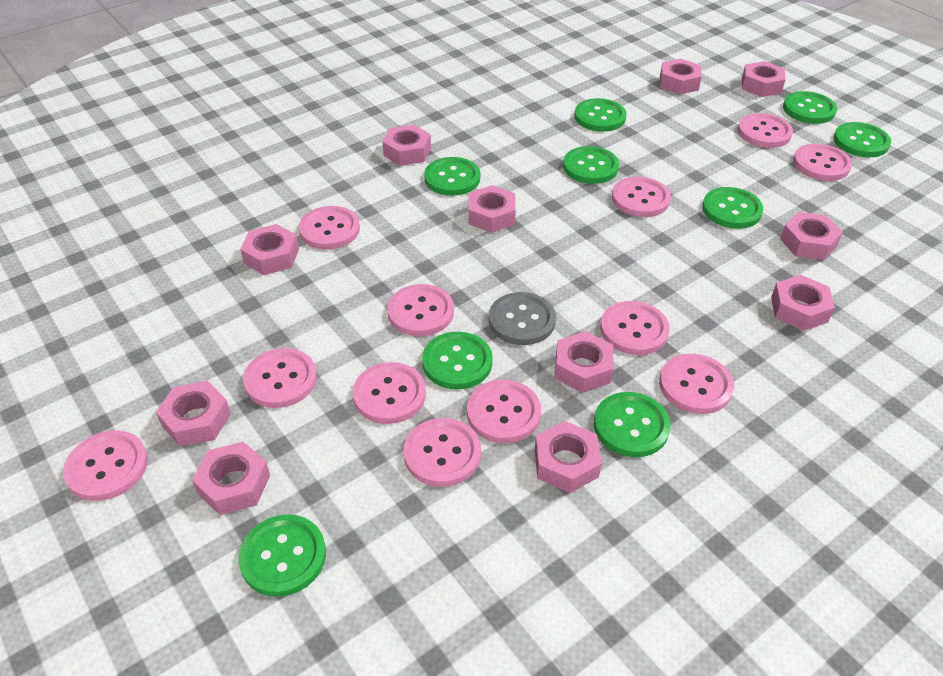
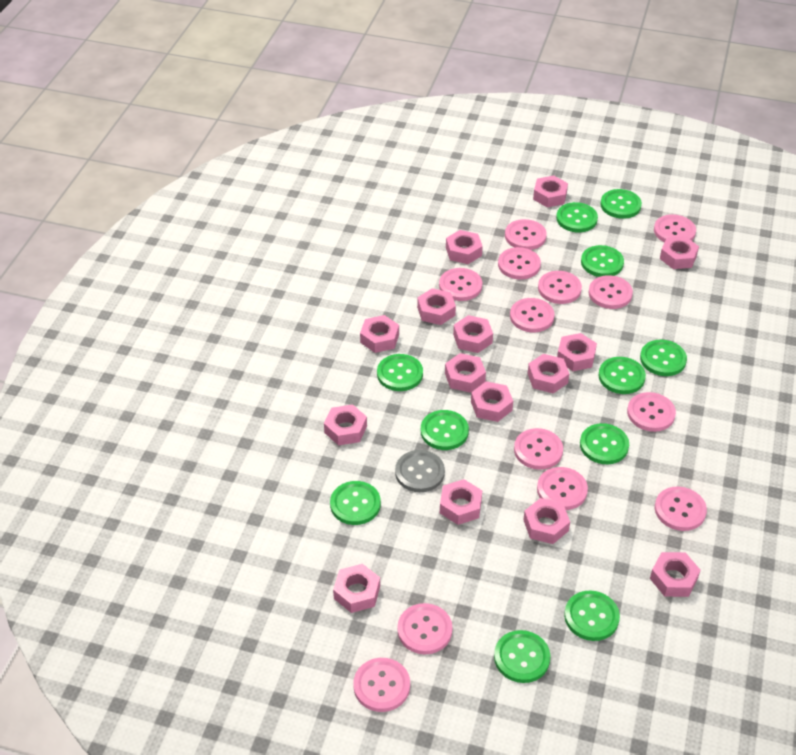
green button: 9 -> 11
pink button: 12 -> 13
pink nut: 11 -> 15

